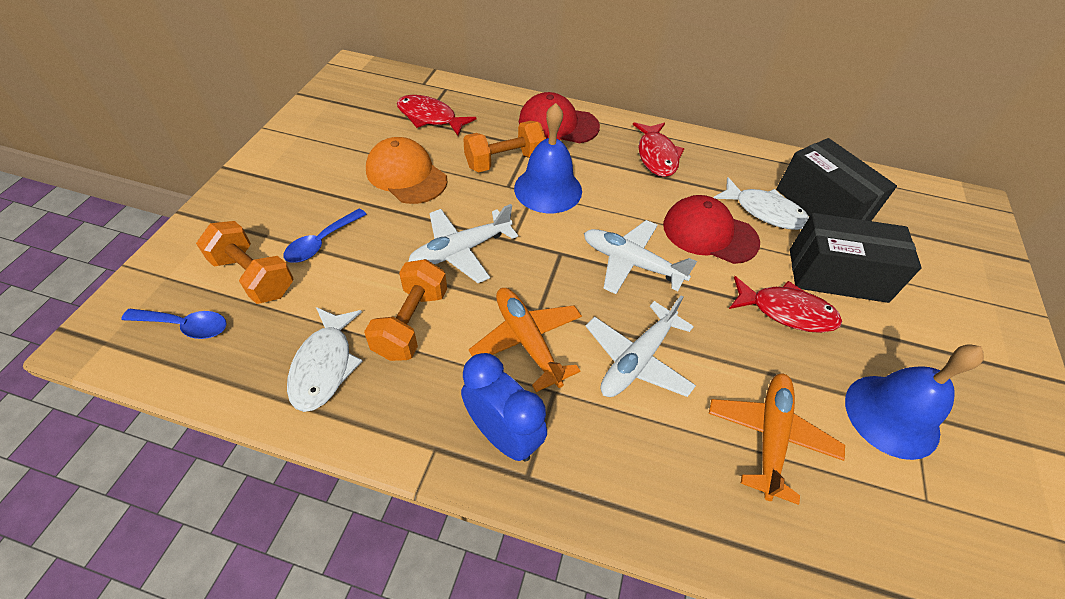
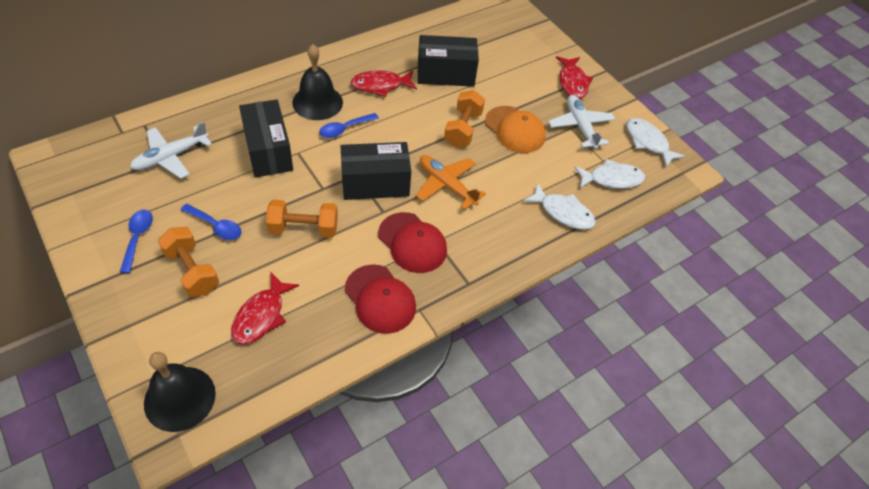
black bell: 0 -> 2
black box: 2 -> 3
blue bell: 2 -> 0
blue clock: 1 -> 0
blue spoon: 2 -> 3
orange plane: 2 -> 1
white fish: 2 -> 3
white plane: 3 -> 2

